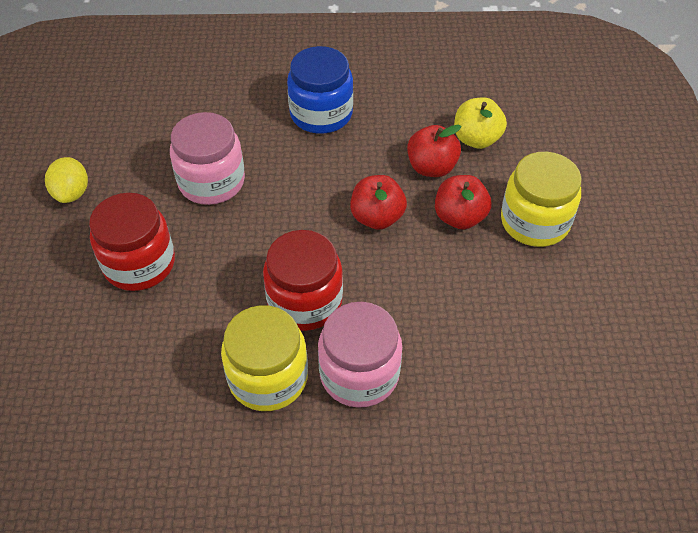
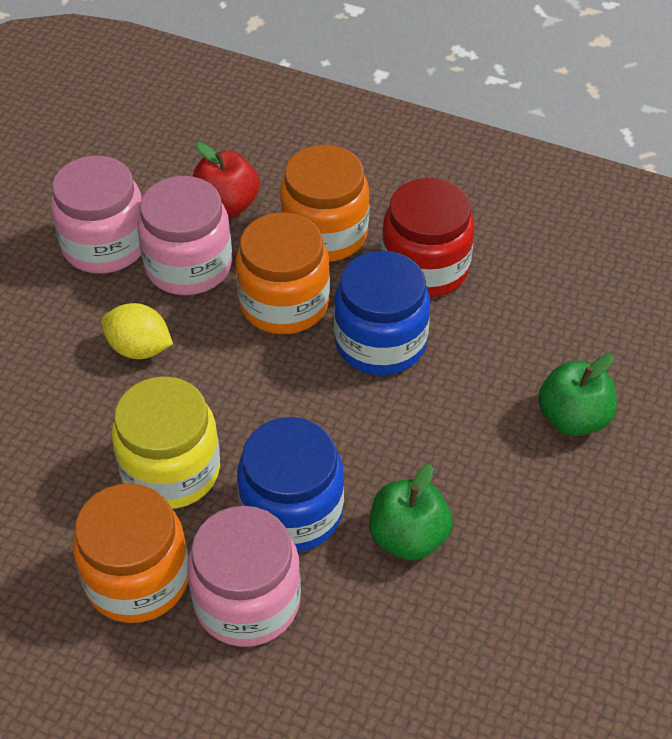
blue jar: 1 -> 2
green apple: 0 -> 2
orange jar: 0 -> 3
pink jar: 2 -> 3
red apple: 3 -> 1
red jar: 2 -> 1
yellow apple: 1 -> 0
yellow jar: 2 -> 1

